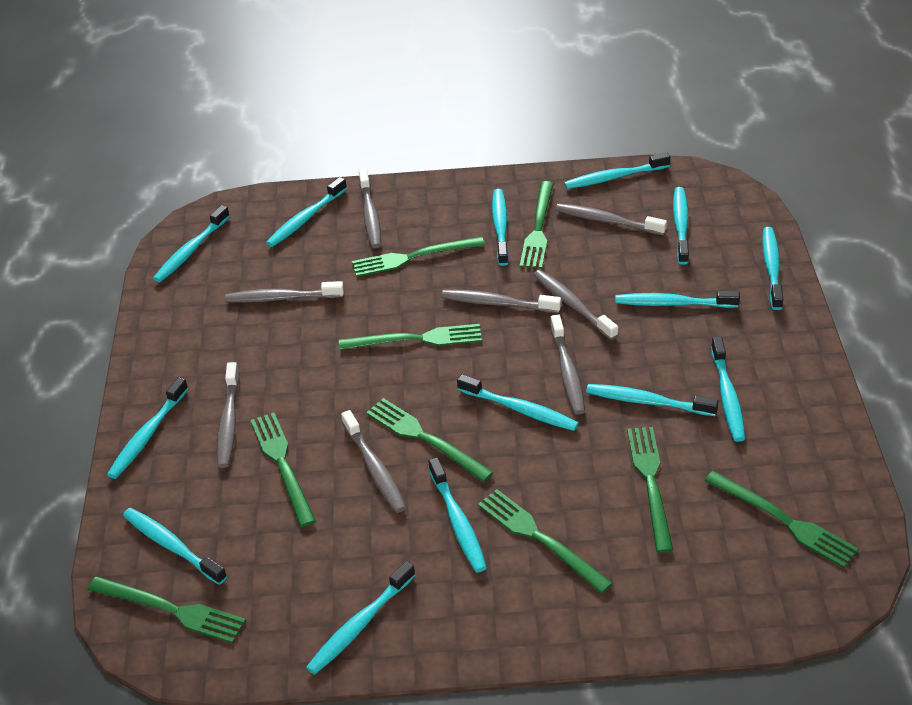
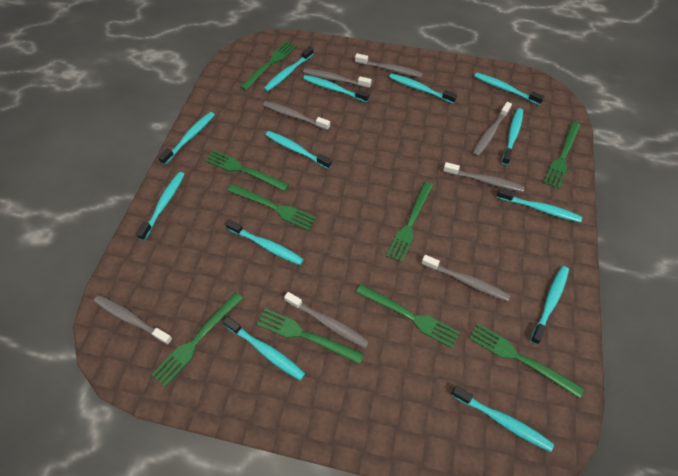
turquoise toothbrush: 14 -> 13

